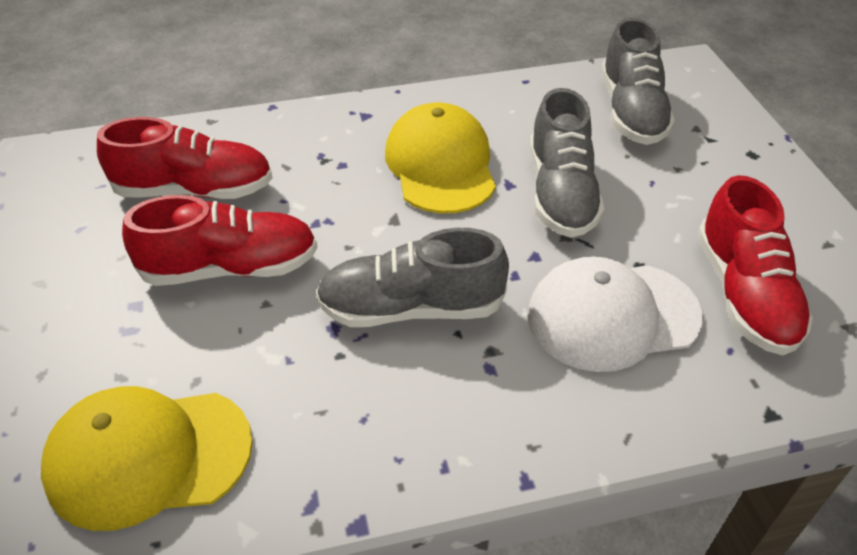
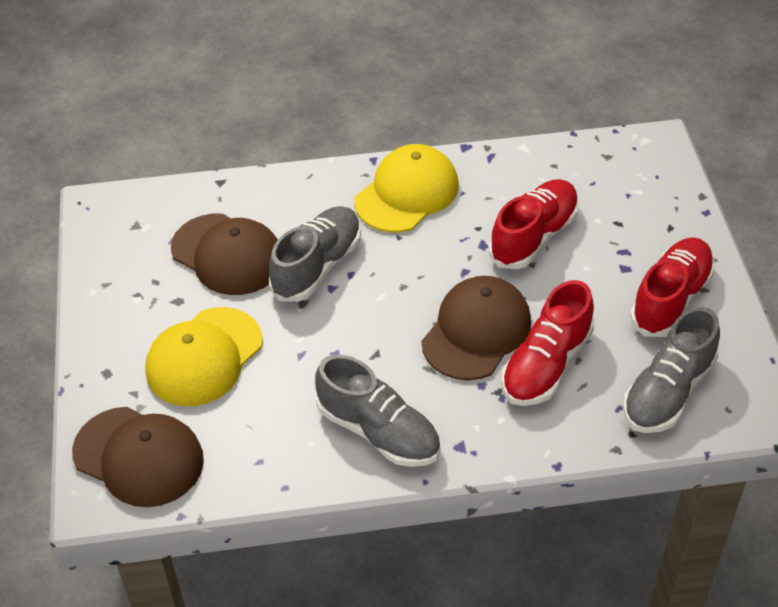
brown cap: 0 -> 3
white cap: 1 -> 0

